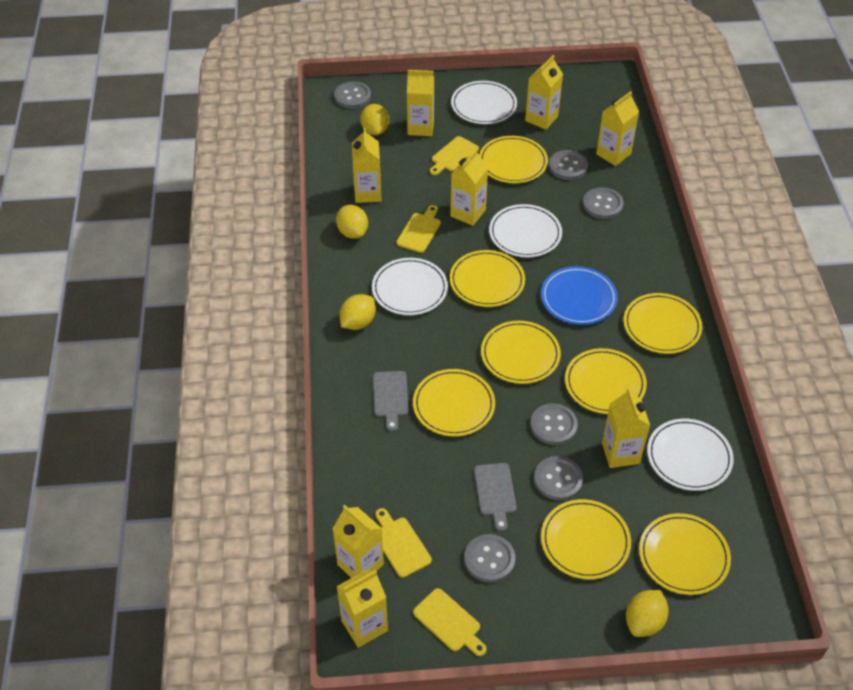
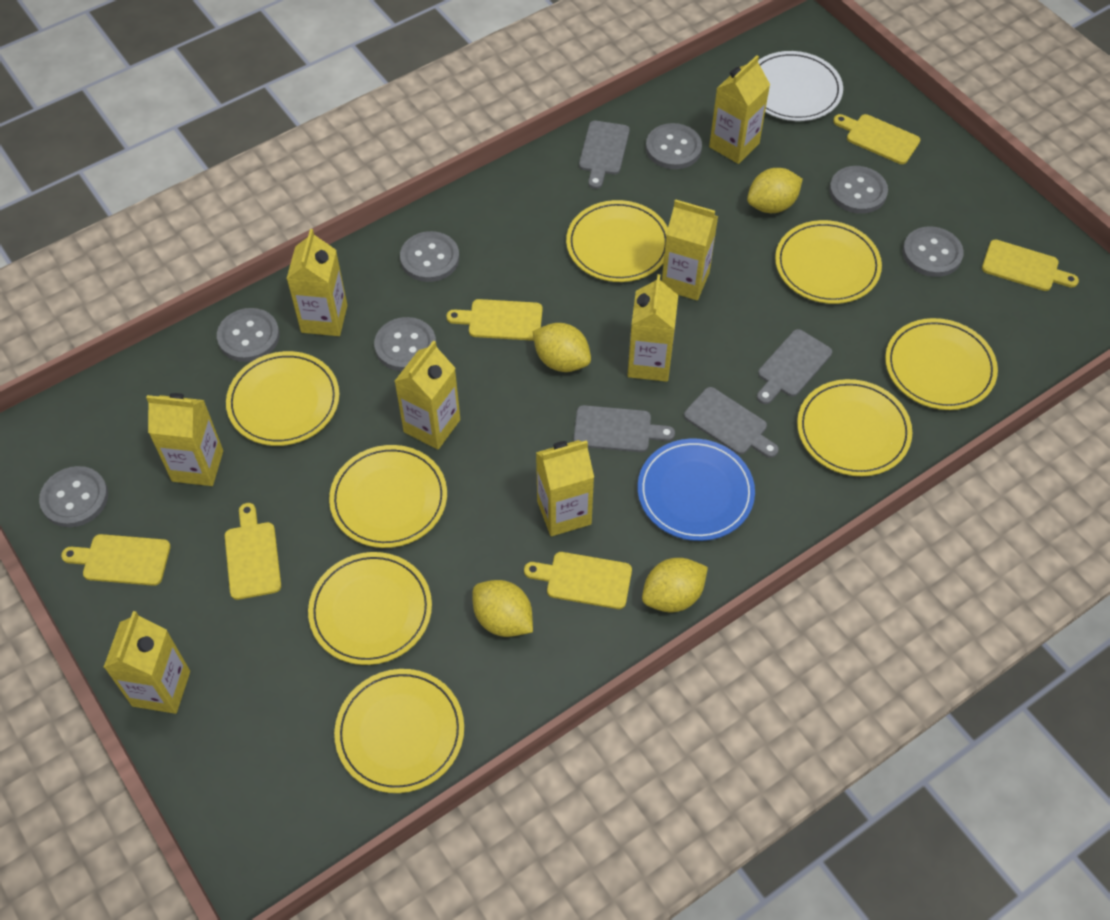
grey button: 6 -> 7
grey cutting board: 2 -> 4
white plate: 4 -> 1
yellow cutting board: 4 -> 6

